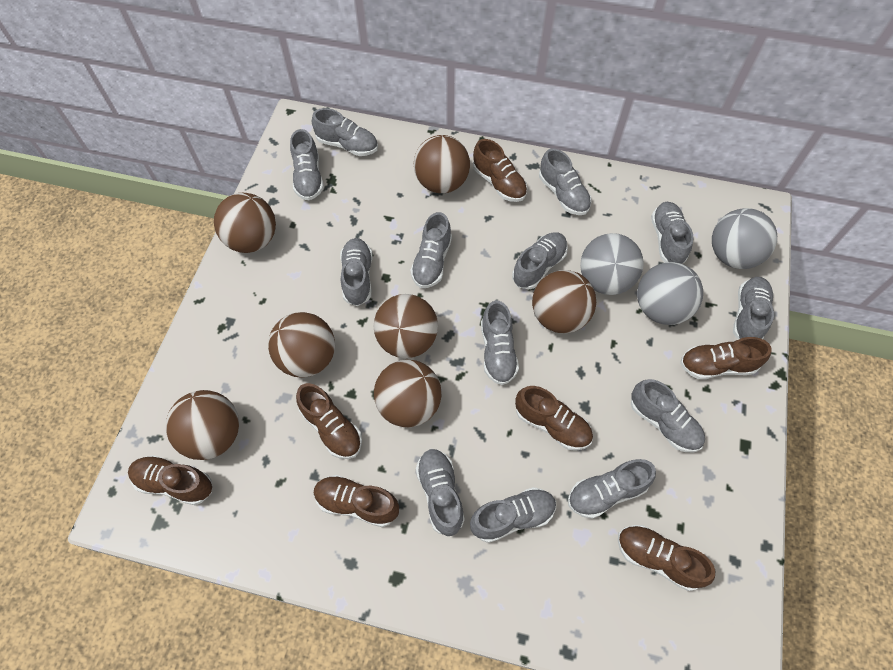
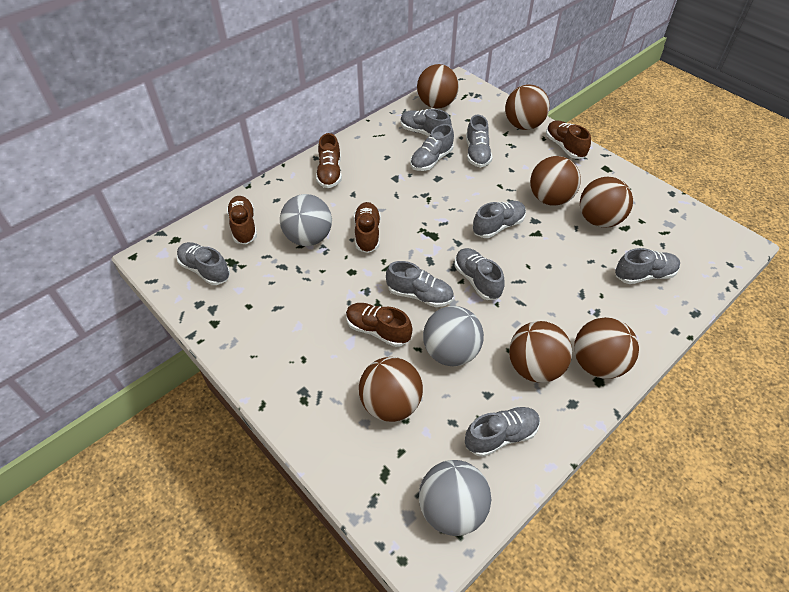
brown shoe: 7 -> 5
grey shoe: 13 -> 9

